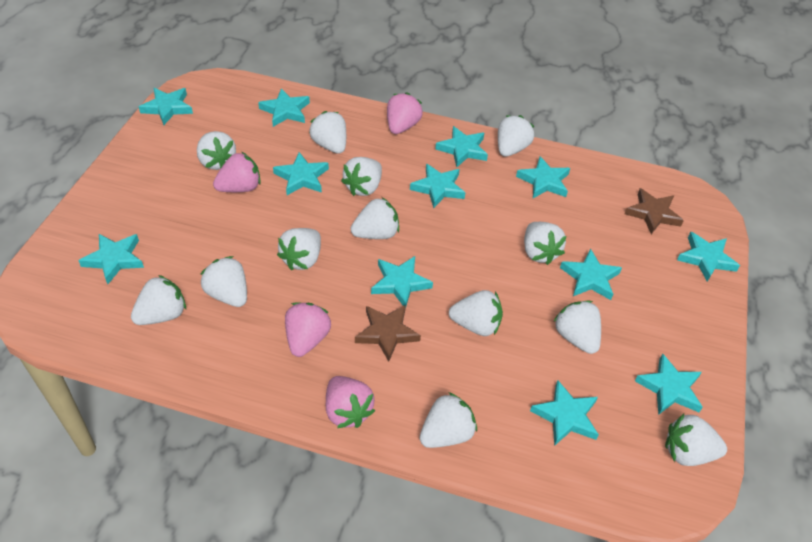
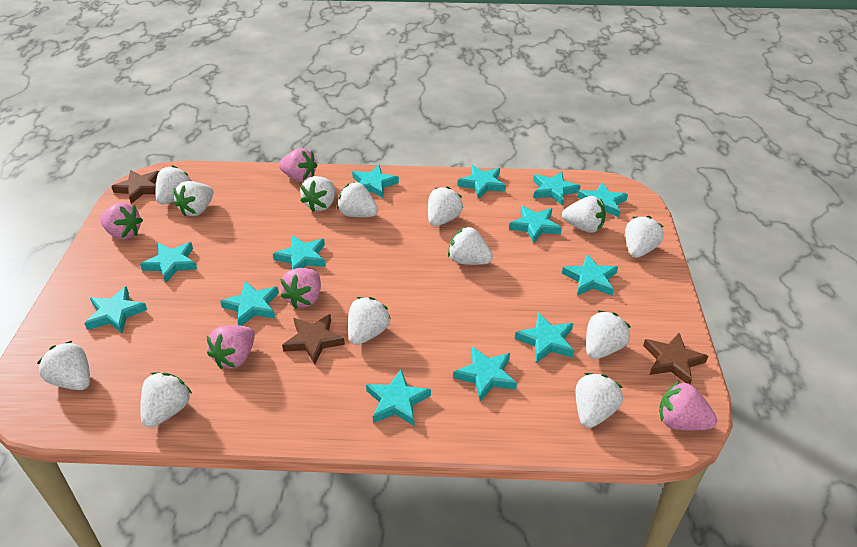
brown star: 2 -> 3
pink strawberry: 4 -> 5
turquoise star: 12 -> 13

